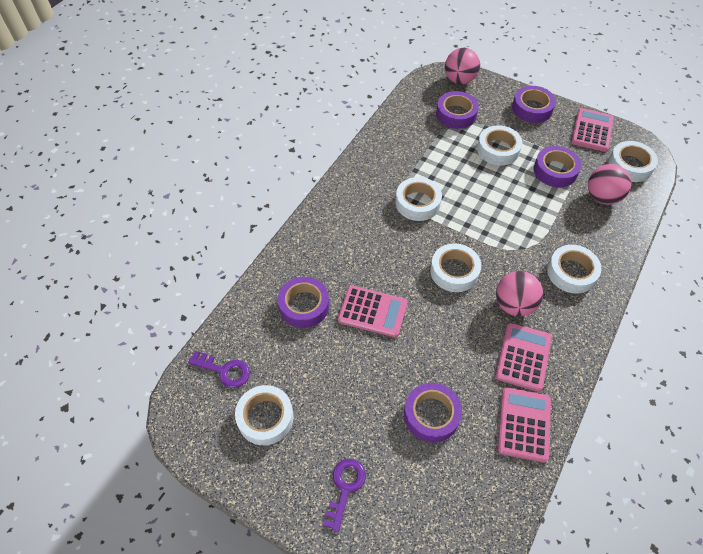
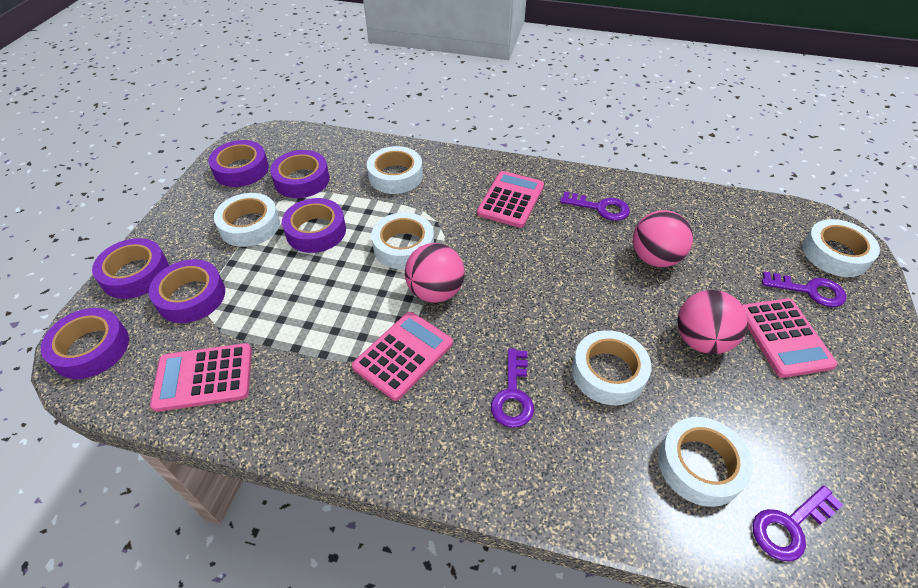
purple key: 2 -> 4
purple tape: 5 -> 6

